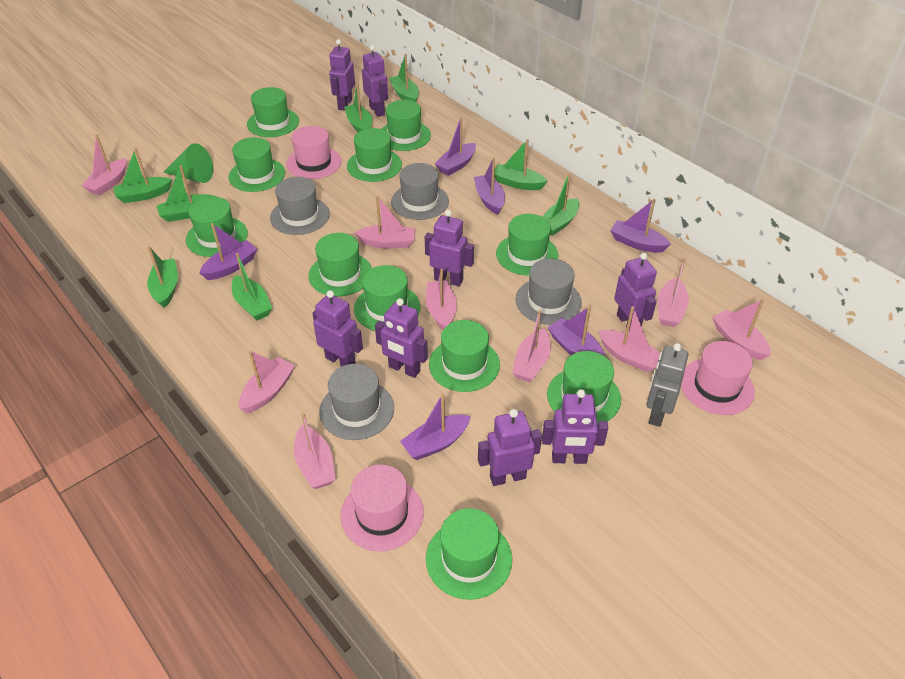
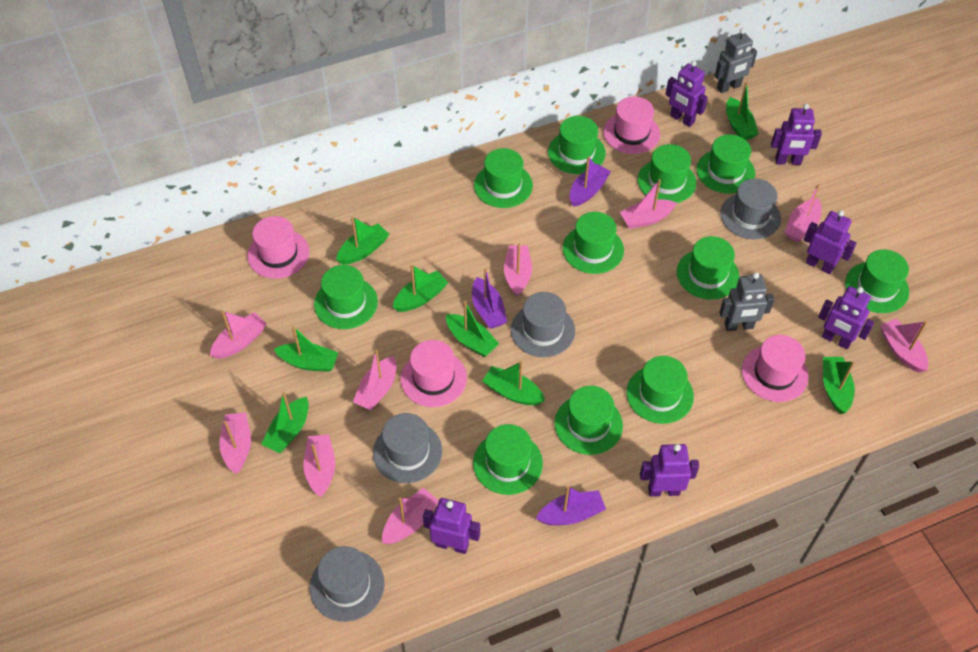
green cone: 1 -> 0
grey robot: 1 -> 2
pink hat: 3 -> 4
purple boat: 6 -> 3
purple robot: 8 -> 6

